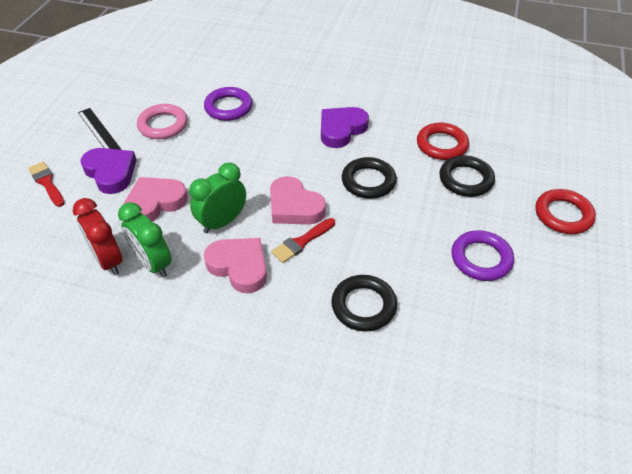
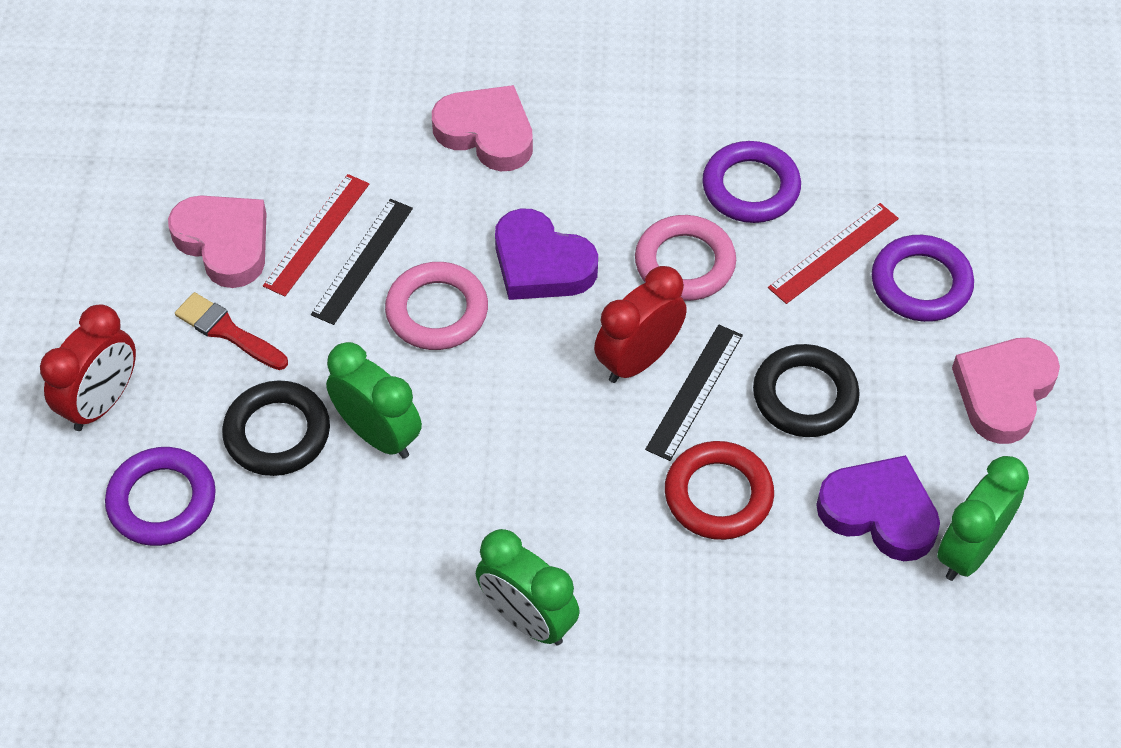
black ring: 3 -> 2
black ruler: 1 -> 2
green clock: 2 -> 3
pink ring: 1 -> 2
purple ring: 2 -> 3
red brush: 2 -> 1
red clock: 1 -> 2
red ring: 2 -> 1
red ruler: 0 -> 2

